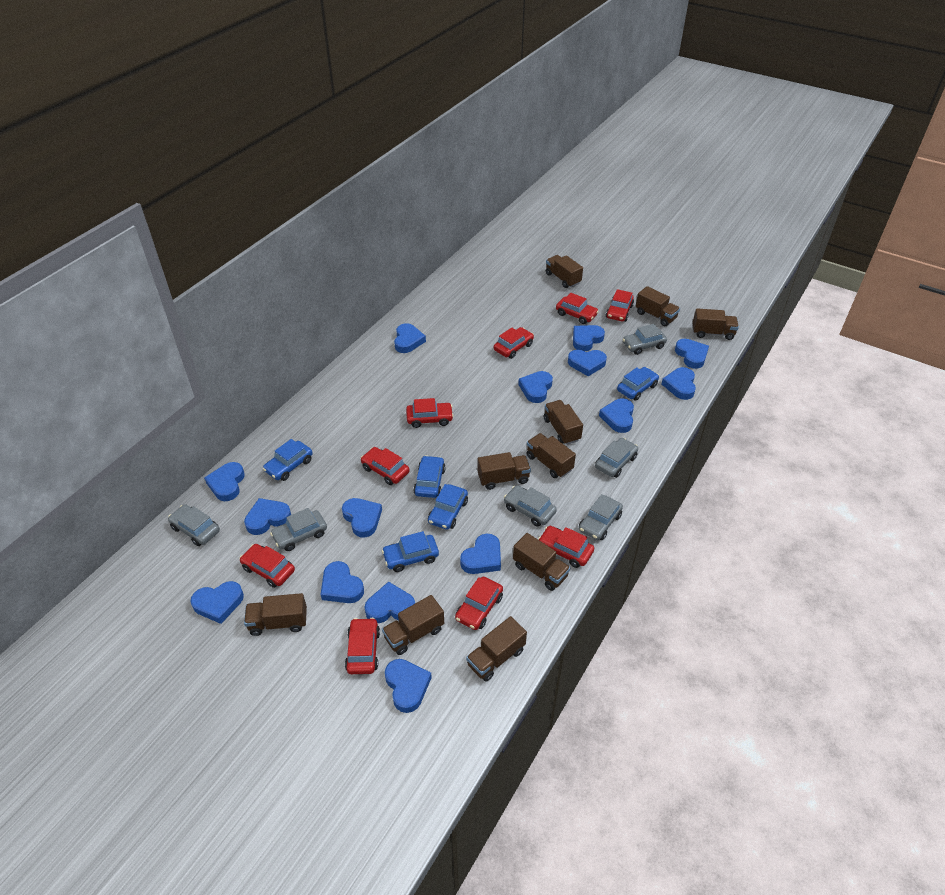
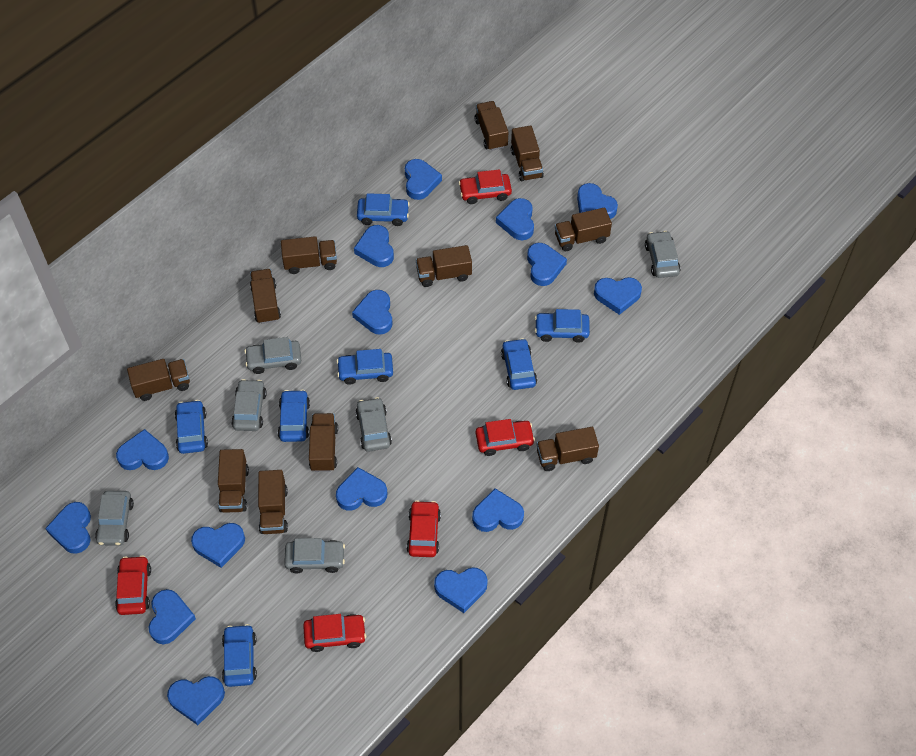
blue car: 5 -> 7
brown truck: 10 -> 11
red car: 9 -> 5

